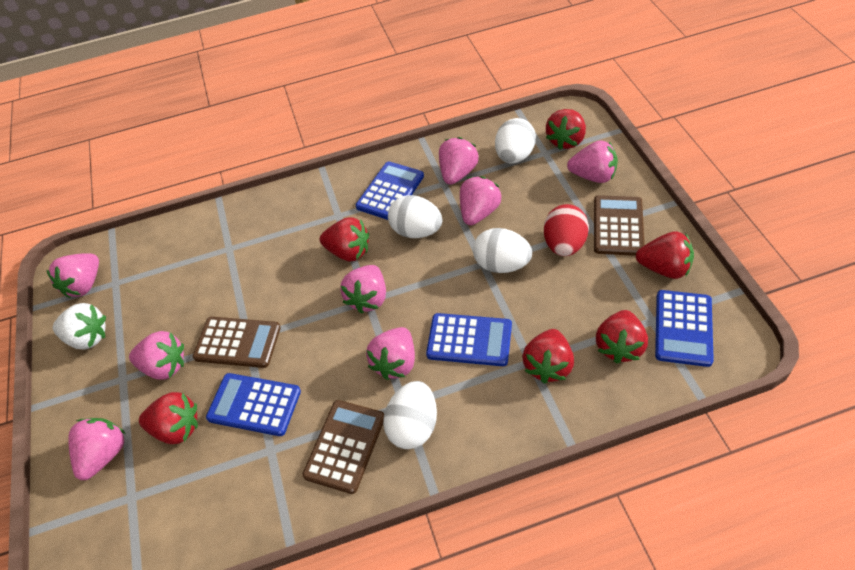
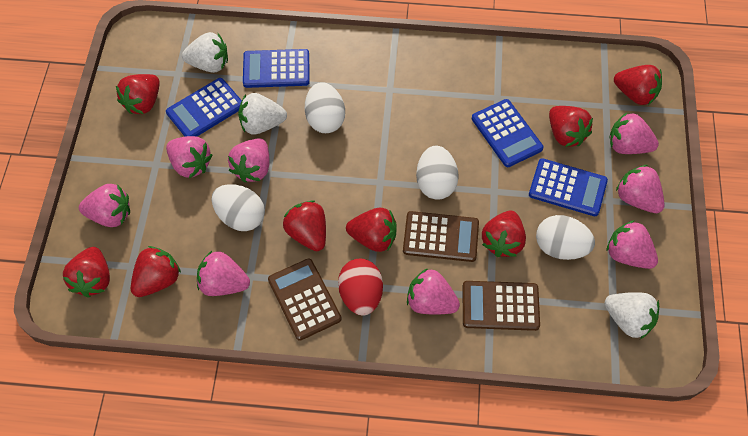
red strawberry: 6 -> 8
white strawberry: 1 -> 3

